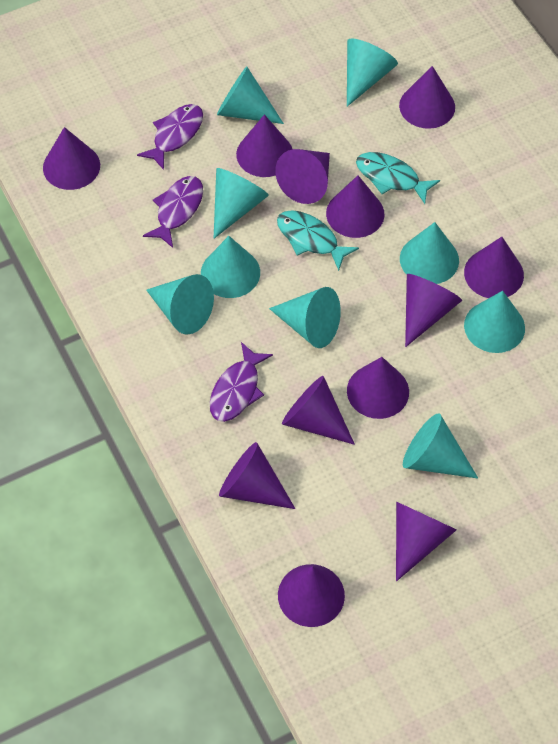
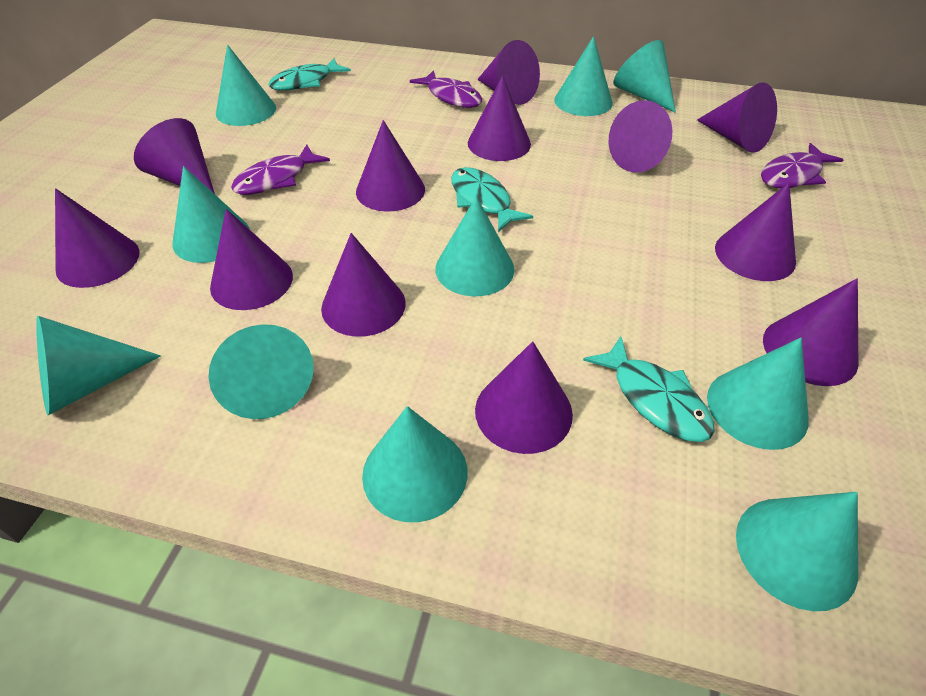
turquoise cone: 9 -> 10
turquoise fish: 2 -> 3

